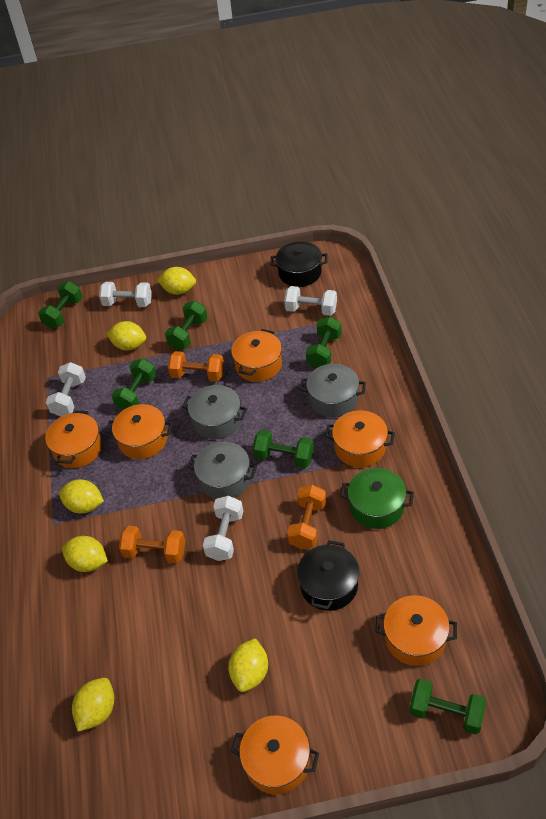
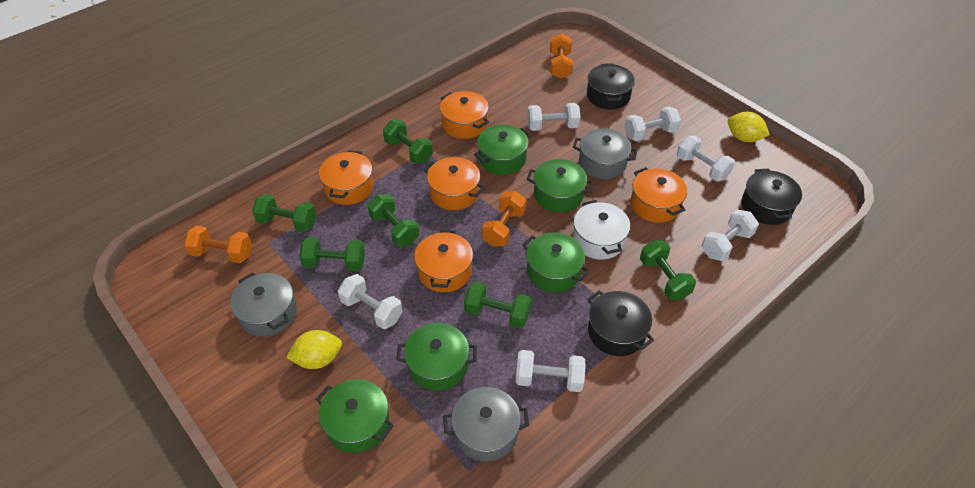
black pot: 2 -> 3
green pot: 1 -> 5
orange pot: 6 -> 5
white dumbbell: 4 -> 6
white pot: 0 -> 1
yellow lemon: 6 -> 2

